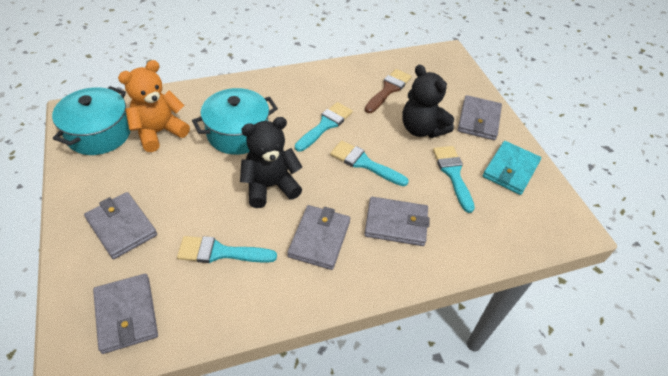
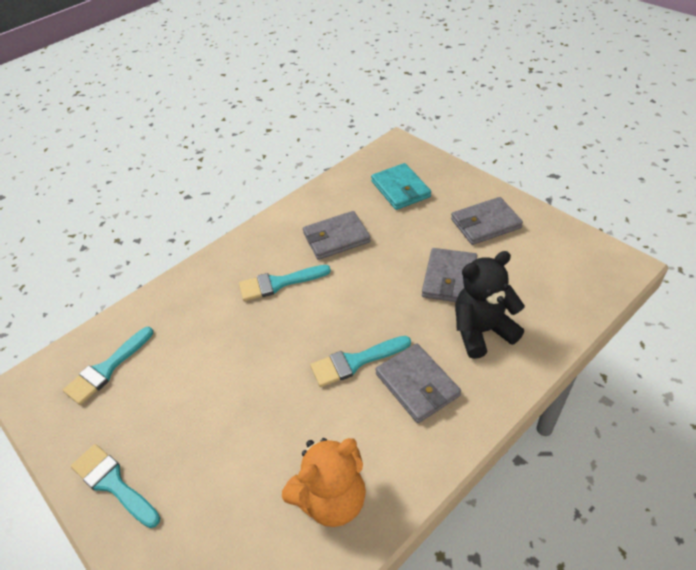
black teddy bear: 2 -> 1
brown brush: 1 -> 0
grey wallet: 5 -> 4
turquoise pot: 2 -> 0

